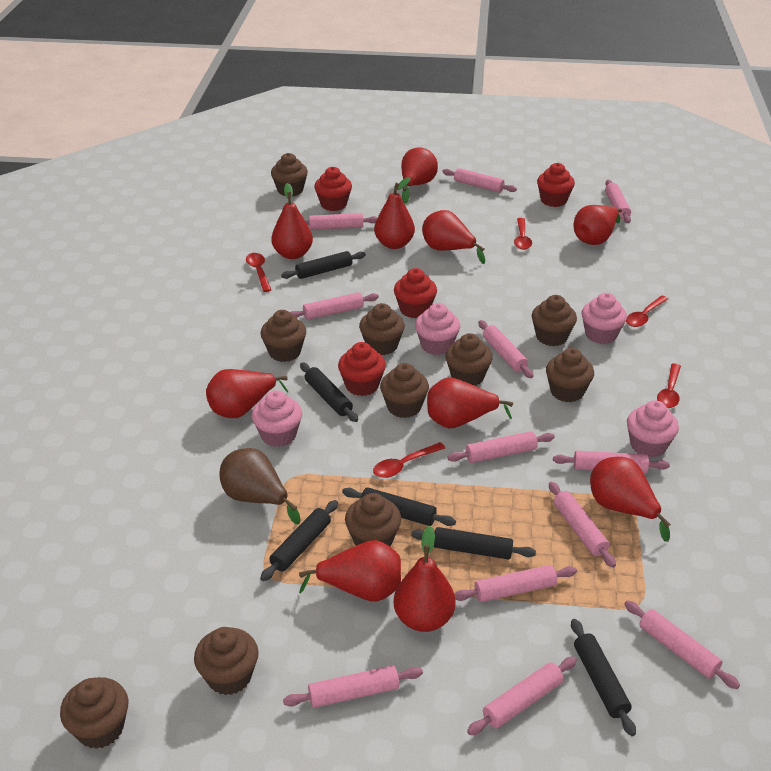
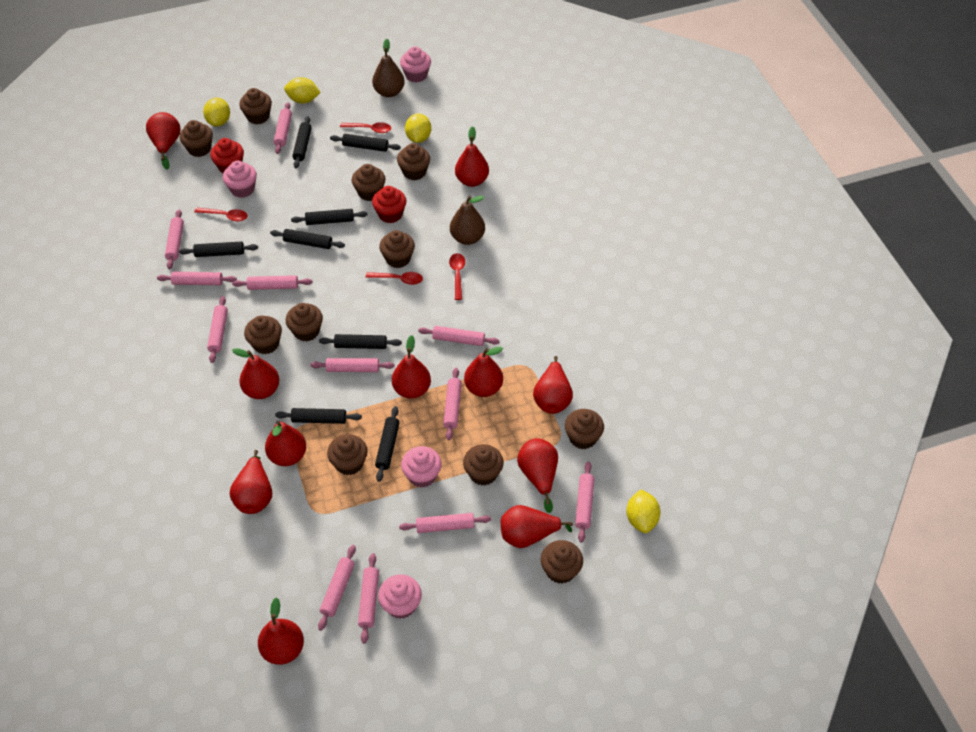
black rolling pin: 6 -> 8
brown cupcake: 10 -> 11
brown pear: 1 -> 2
red cupcake: 4 -> 2
red pear: 10 -> 11
red spoon: 5 -> 4
yellow lemon: 0 -> 4

